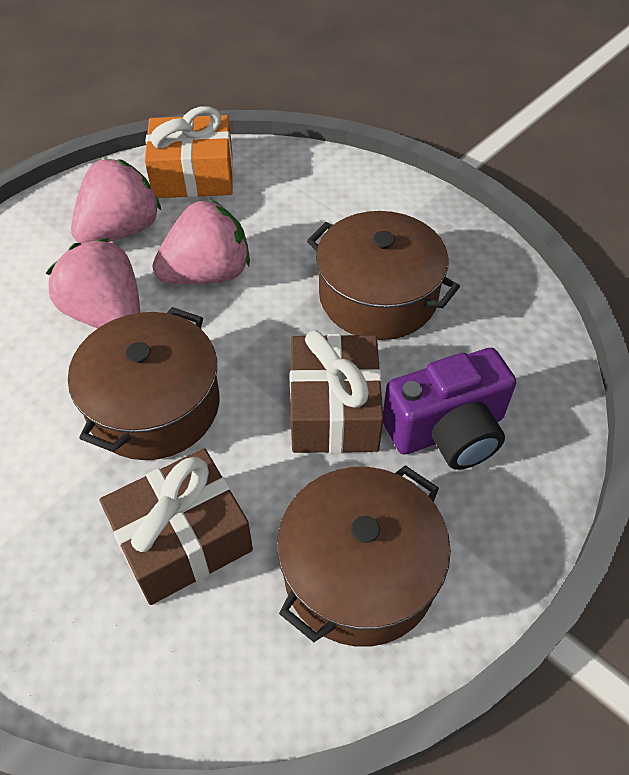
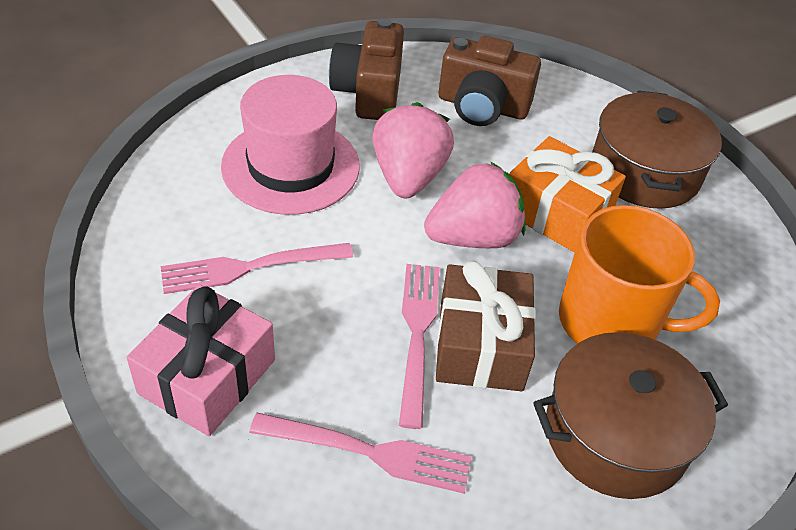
brown camera: 0 -> 2
brown gift: 2 -> 1
brown pot: 3 -> 2
orange mug: 0 -> 1
pink fork: 0 -> 3
pink gift: 0 -> 1
pink hat: 0 -> 1
pink strawberry: 3 -> 2
purple camera: 1 -> 0

